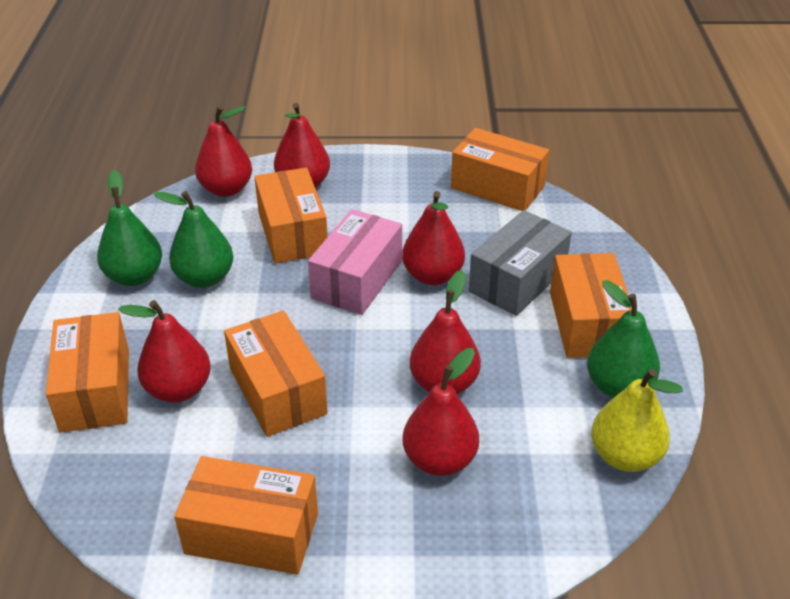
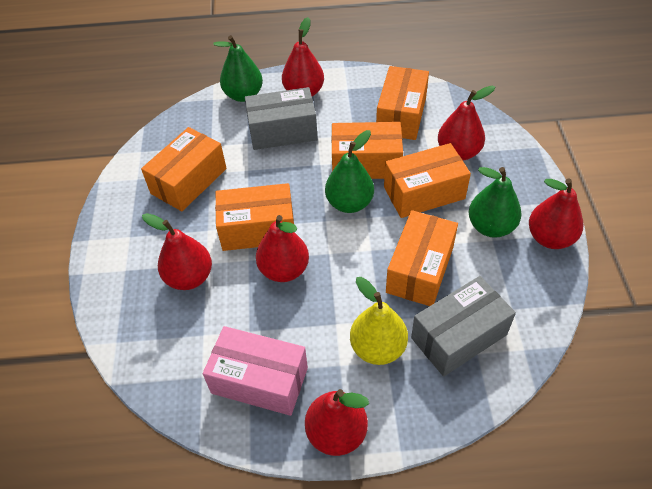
grey box: 1 -> 2

